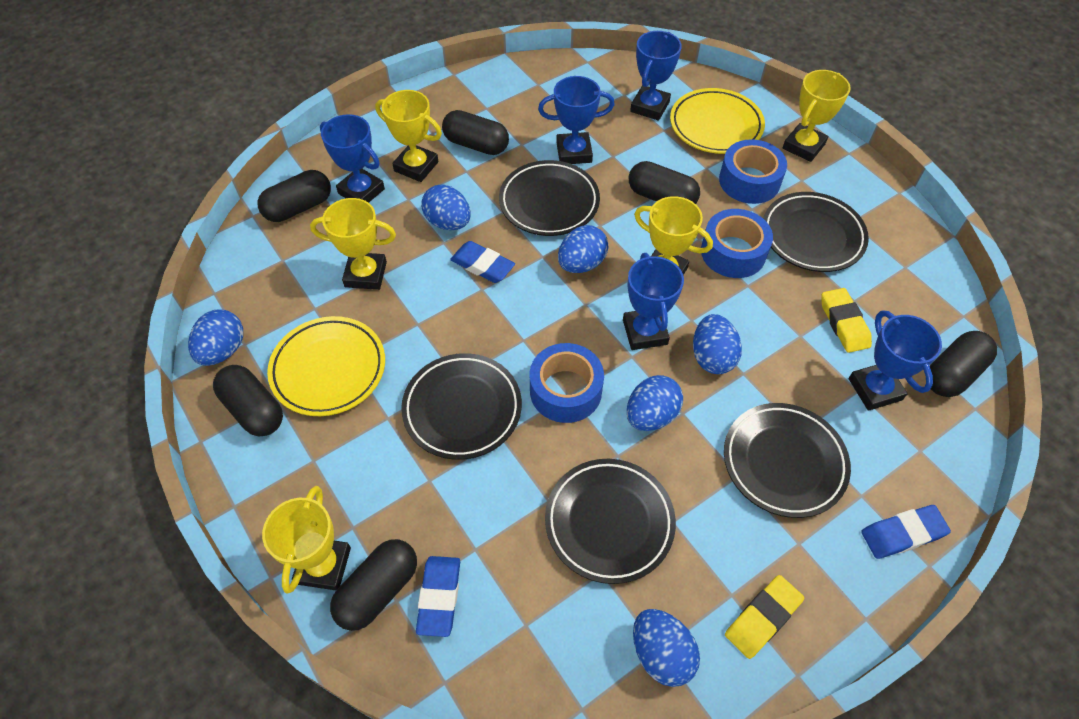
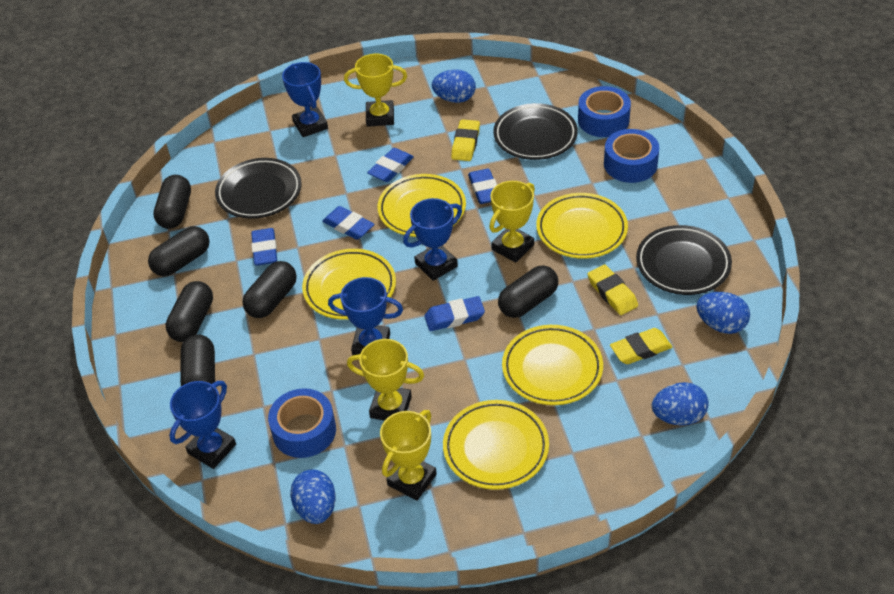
black plate: 5 -> 3
blue egg: 6 -> 4
blue eraser: 3 -> 5
blue trophy: 5 -> 4
yellow eraser: 2 -> 3
yellow plate: 2 -> 5
yellow trophy: 5 -> 4

